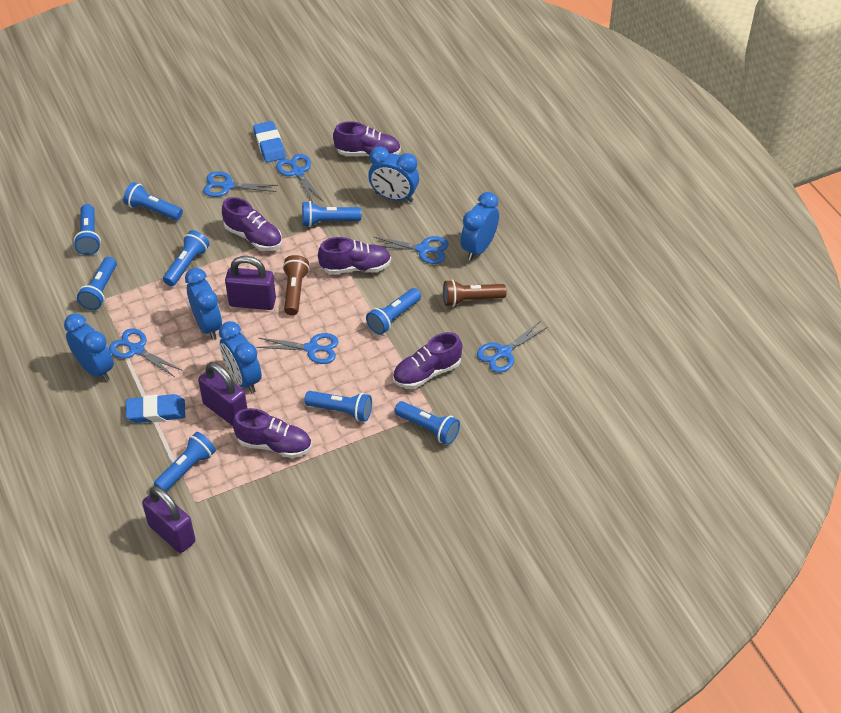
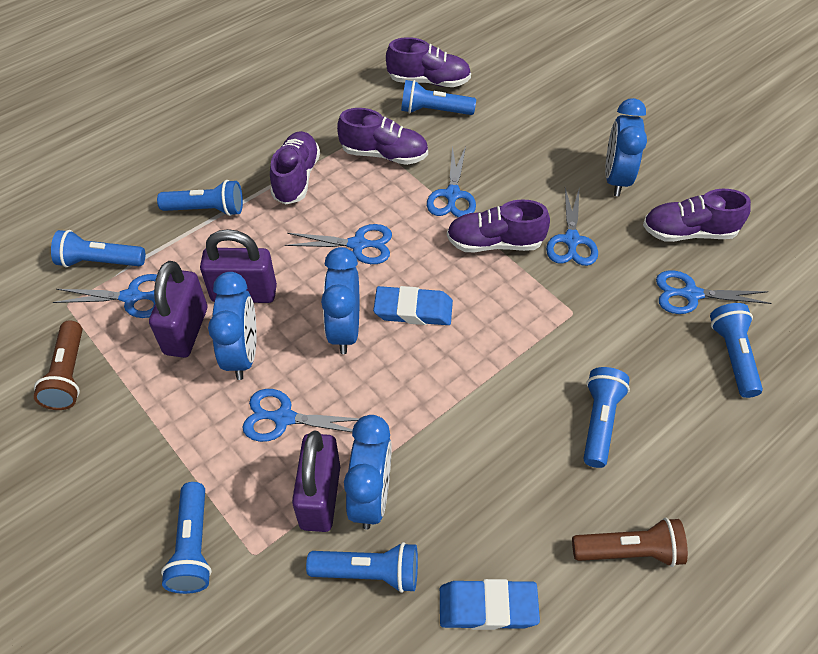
blue clock: 5 -> 4
blue flashlight: 9 -> 7

